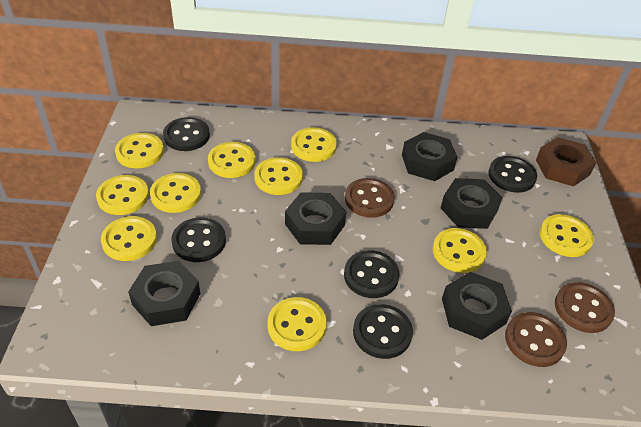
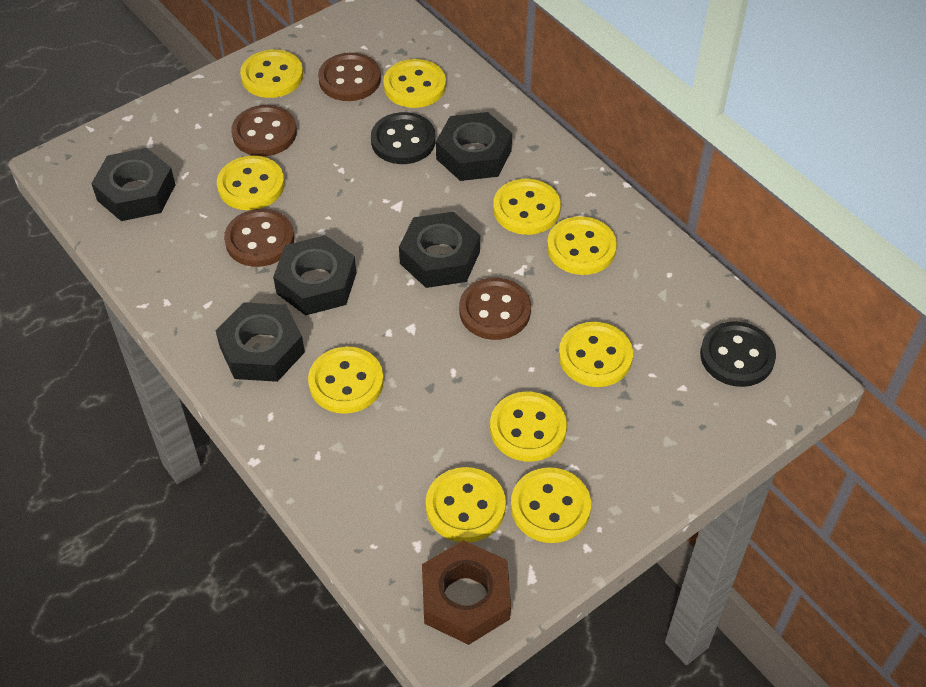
black button: 5 -> 2
brown button: 3 -> 4

